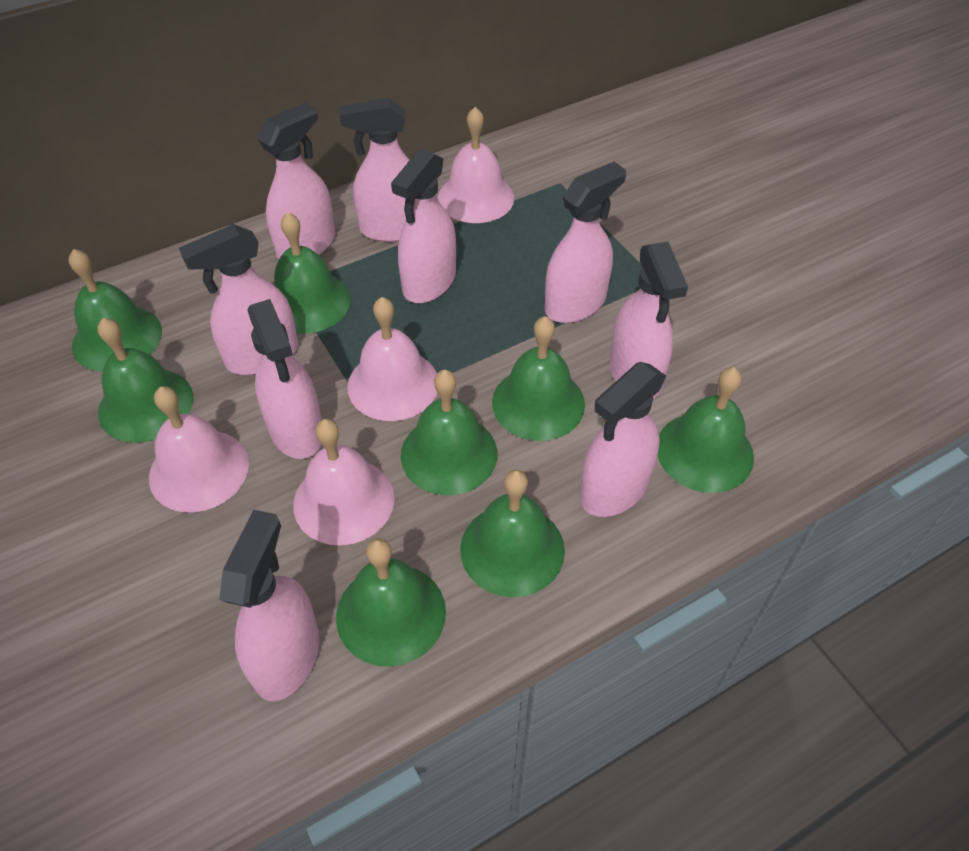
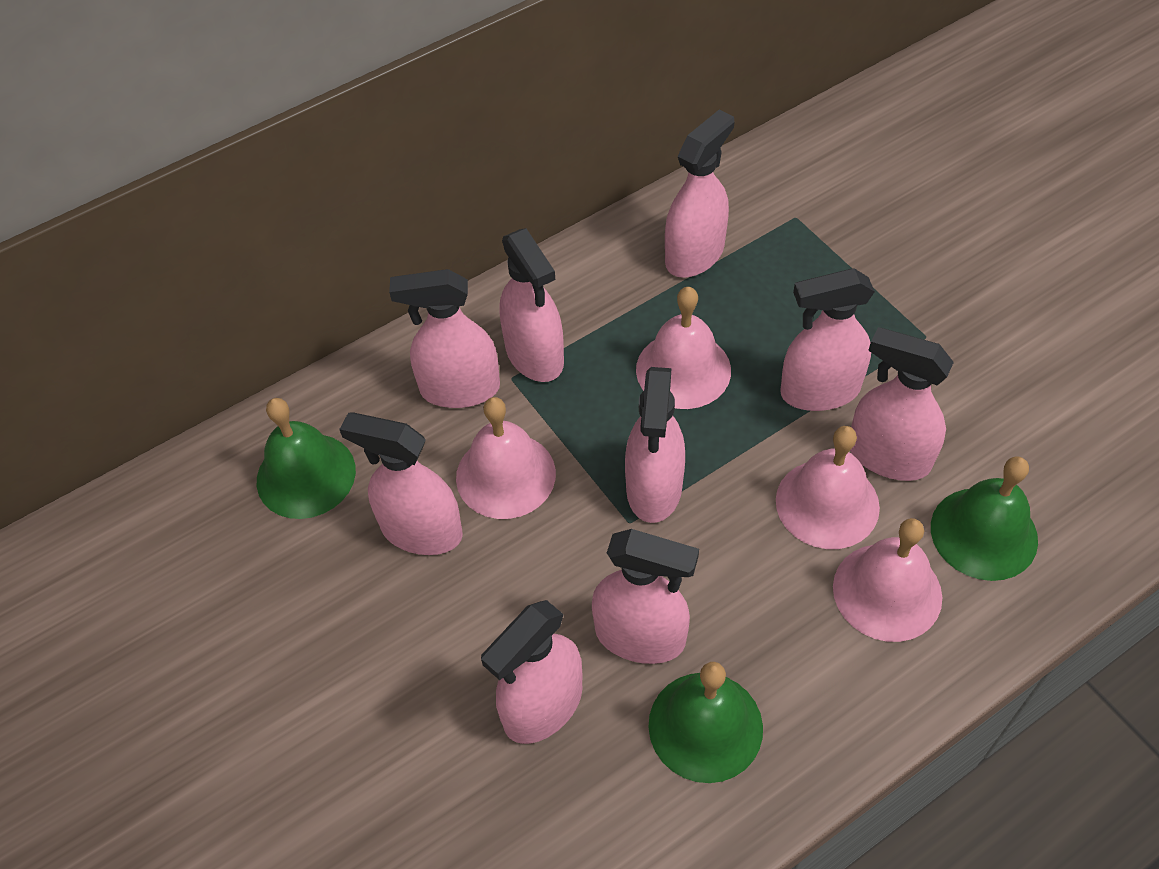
green bell: 8 -> 3

